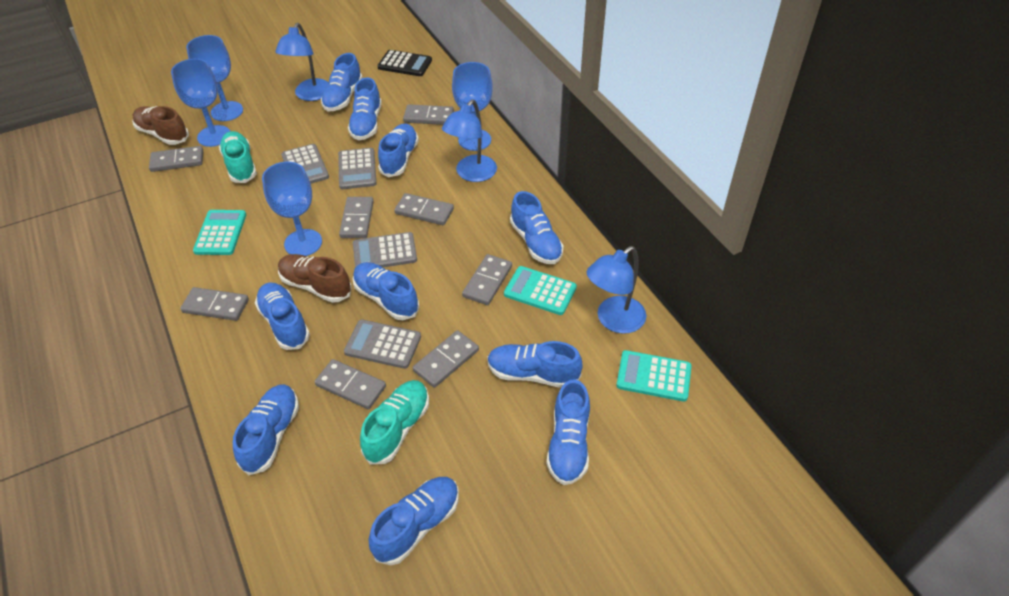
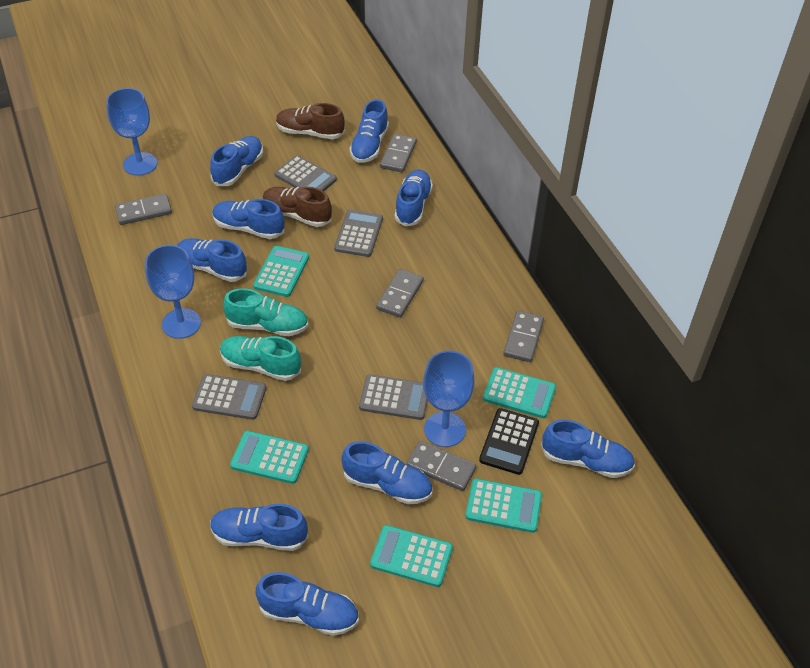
blue goblet: 4 -> 3
blue lamp: 3 -> 0
blue shoe: 10 -> 9
grey domino: 8 -> 5
turquoise calculator: 3 -> 5

